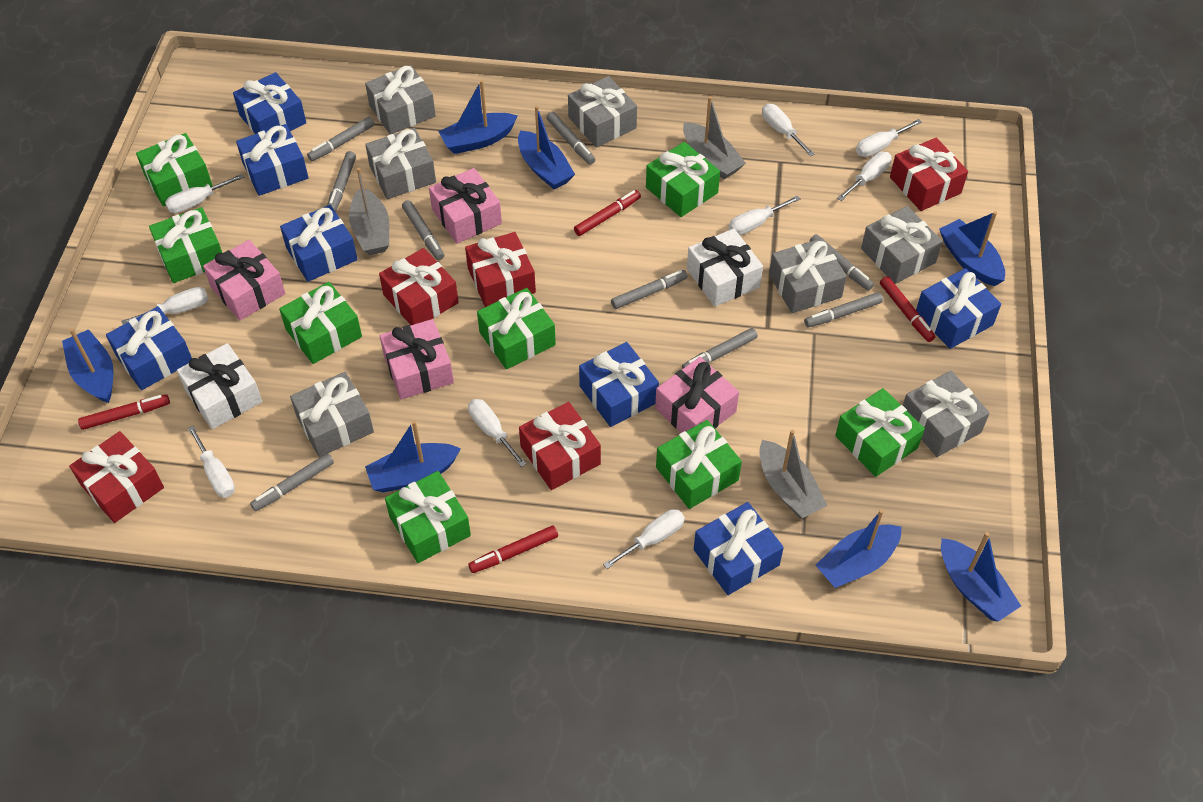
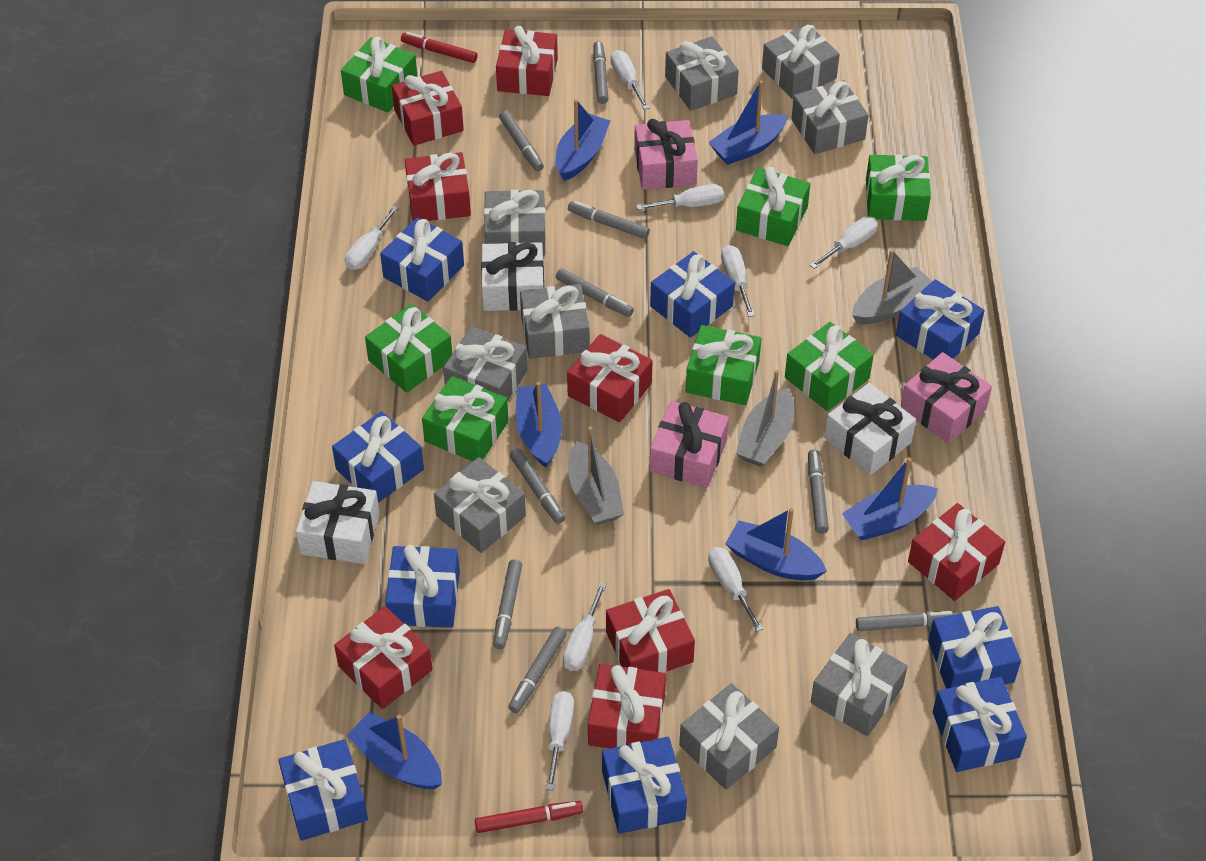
blue boat: 7 -> 6
blue gift: 7 -> 9
green gift: 8 -> 7
grey gift: 7 -> 9
pink gift: 4 -> 3
red gift: 5 -> 8
red marker: 4 -> 2
white gift: 2 -> 3
white screwdriver: 9 -> 8

